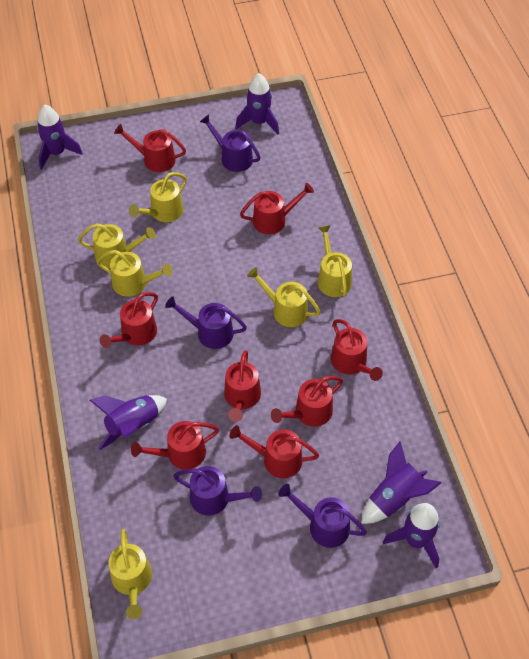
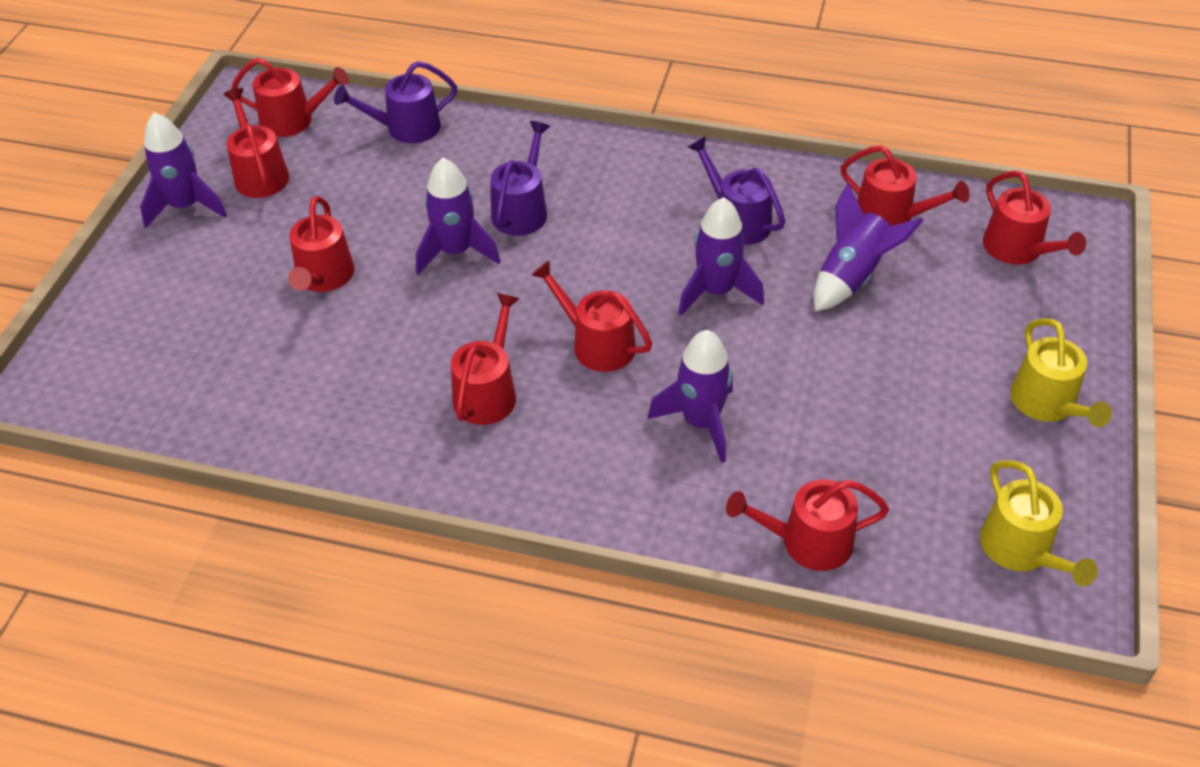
purple watering can: 4 -> 3
yellow watering can: 6 -> 2

